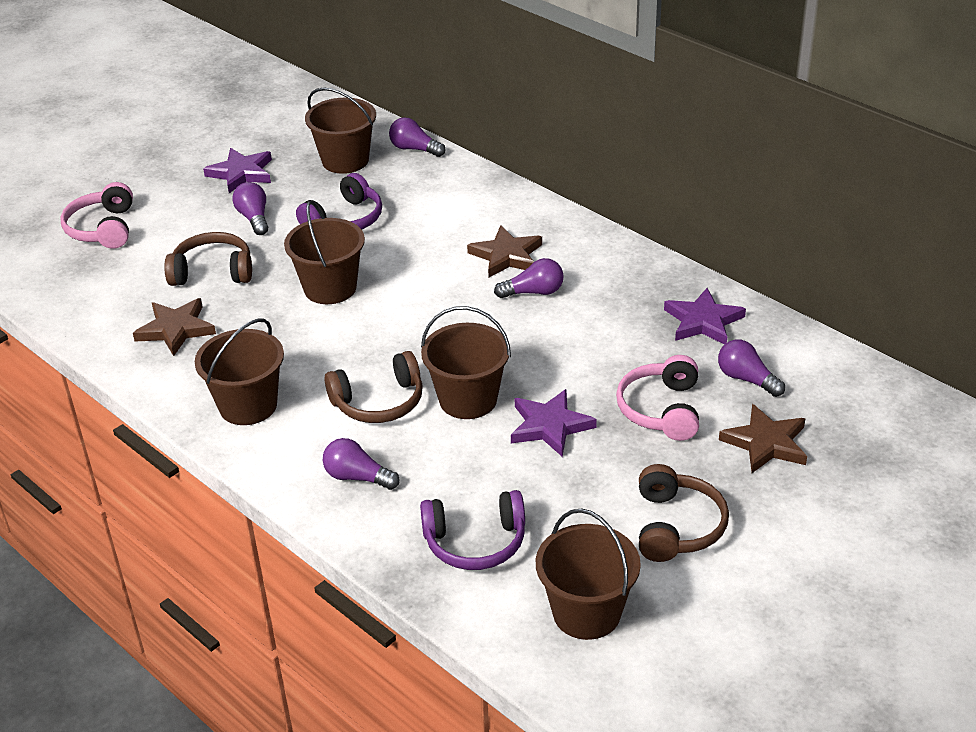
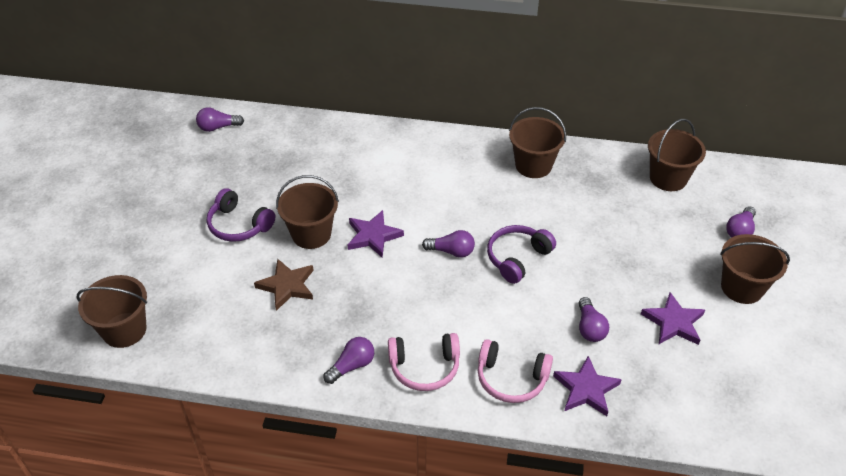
brown headphones: 3 -> 0
brown star: 3 -> 1

